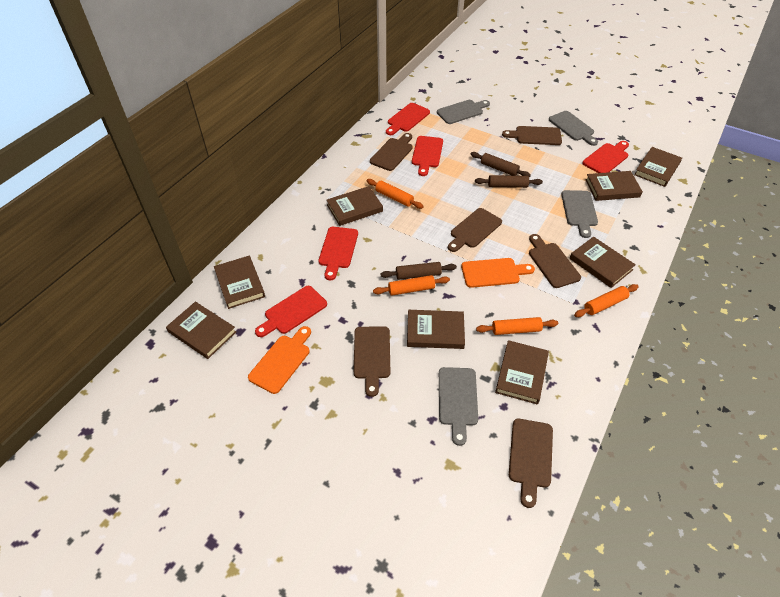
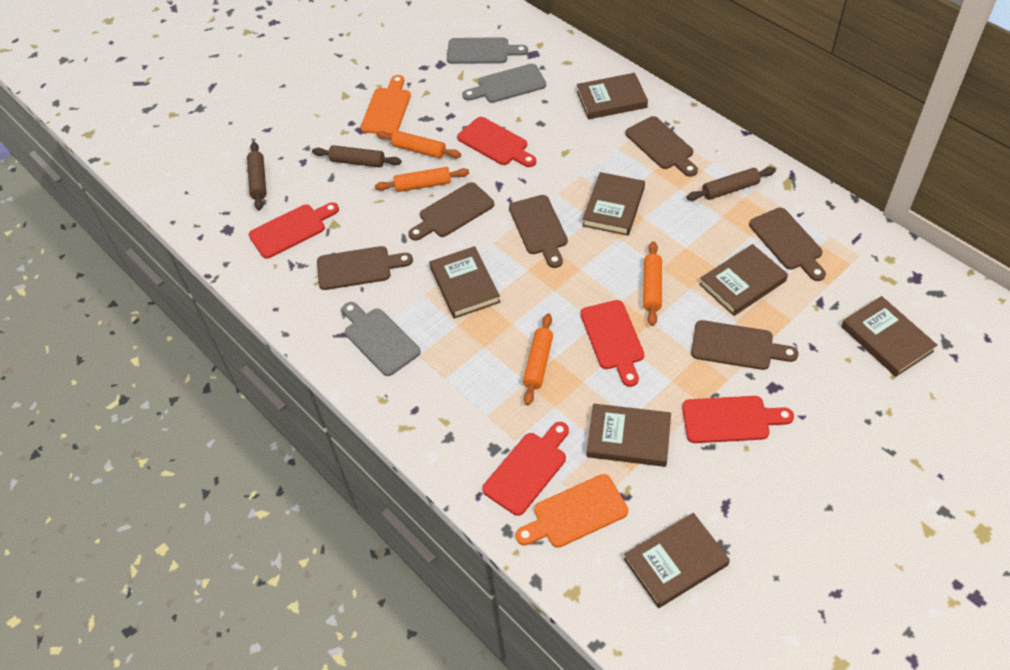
brown book: 8 -> 7
grey cutting board: 4 -> 3

